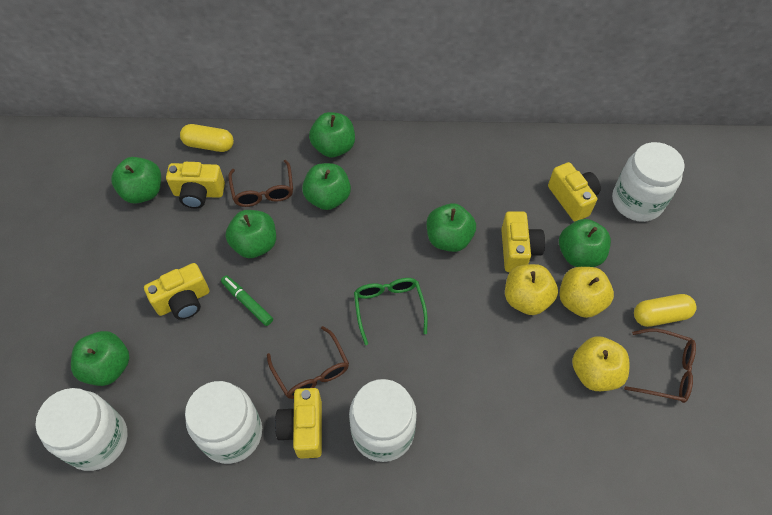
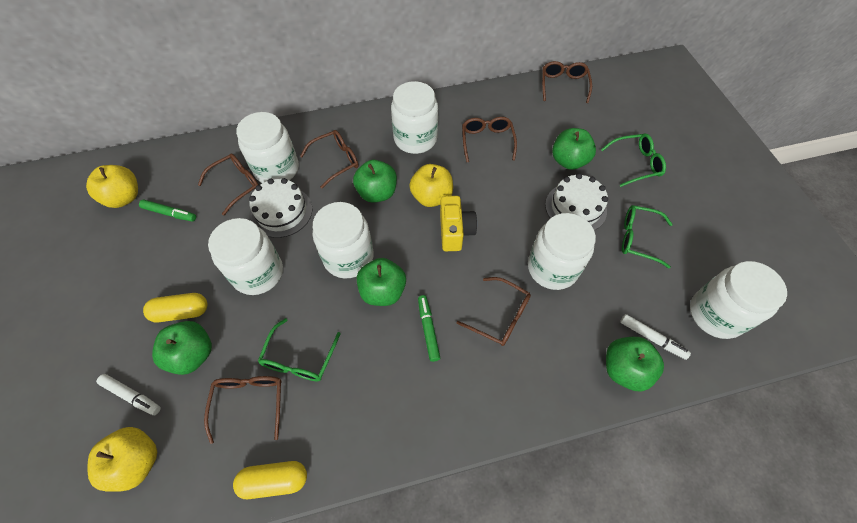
brown glasses: 3 -> 6
green apple: 7 -> 5
green glasses: 1 -> 3
green marker: 1 -> 2
white cake: 0 -> 2
white jar: 4 -> 6
white marker: 0 -> 2
yellow camera: 5 -> 1

